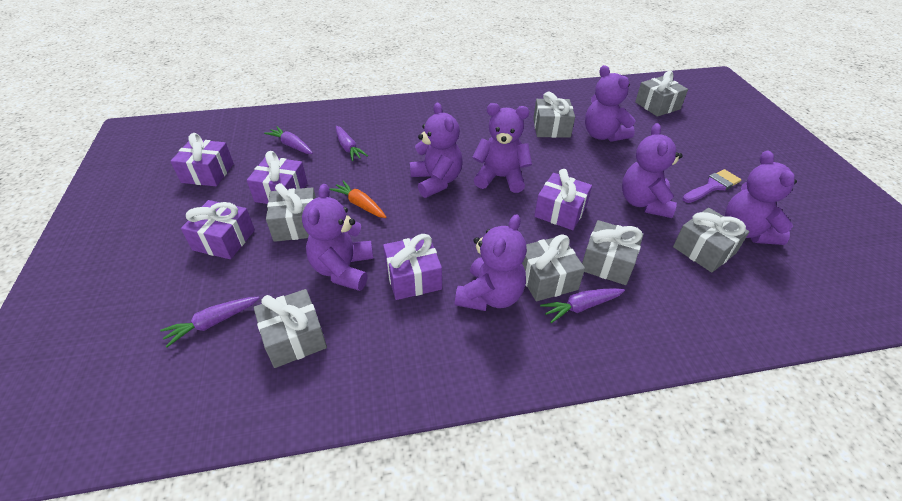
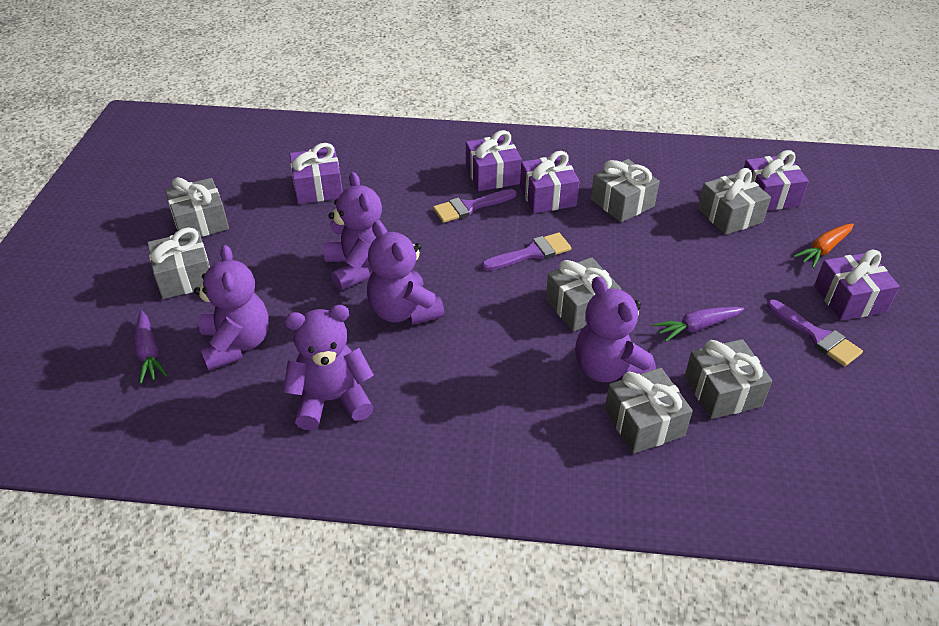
purple brush: 1 -> 3
purple carrot: 4 -> 2
purple teddy bear: 7 -> 5

